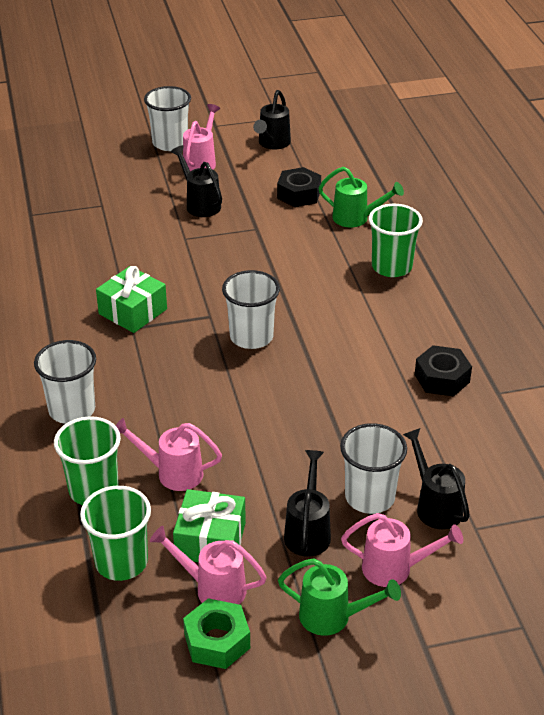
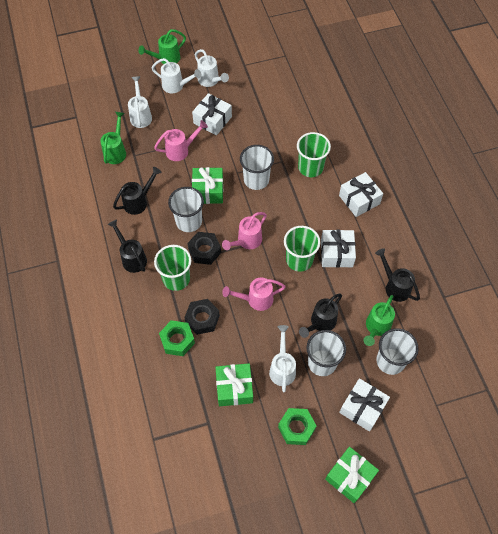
green gift: 2 -> 3
green nut: 1 -> 2
green watering can: 2 -> 3
pink watering can: 4 -> 3
white gift: 0 -> 4
white watering can: 0 -> 4

